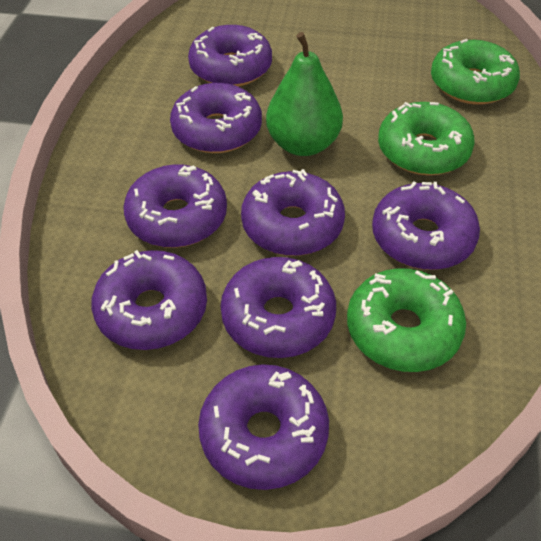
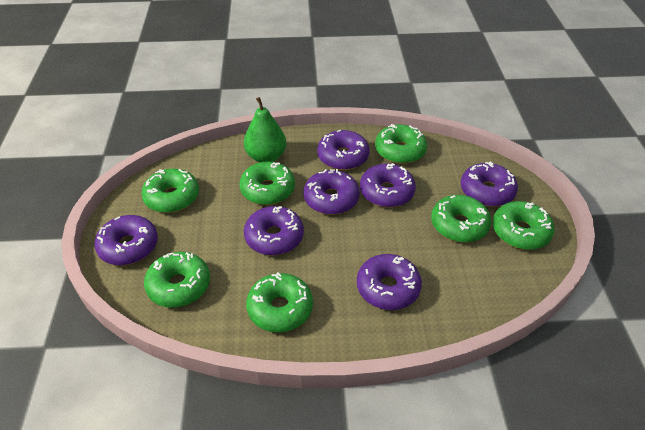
green donut: 3 -> 7
purple donut: 8 -> 7

